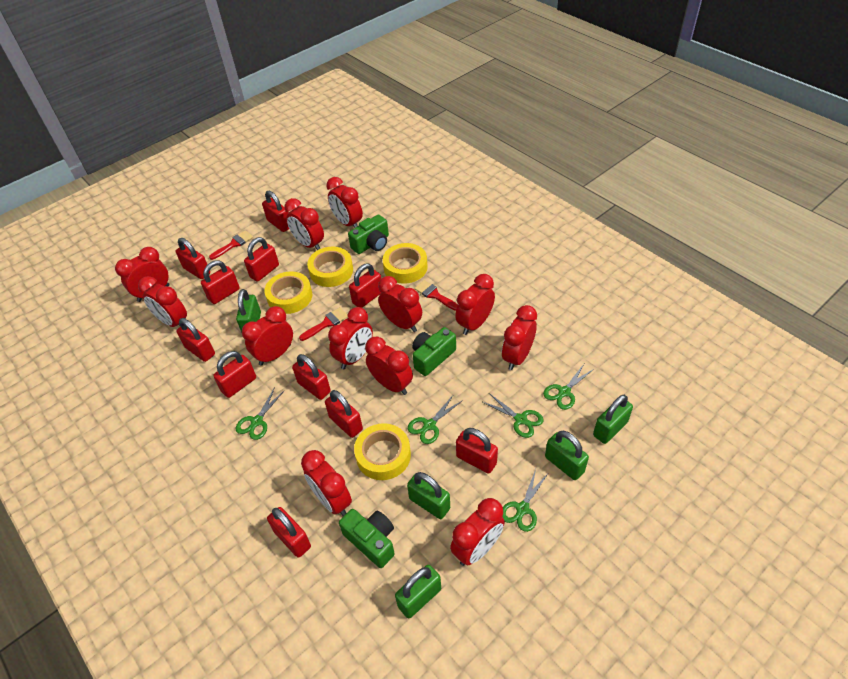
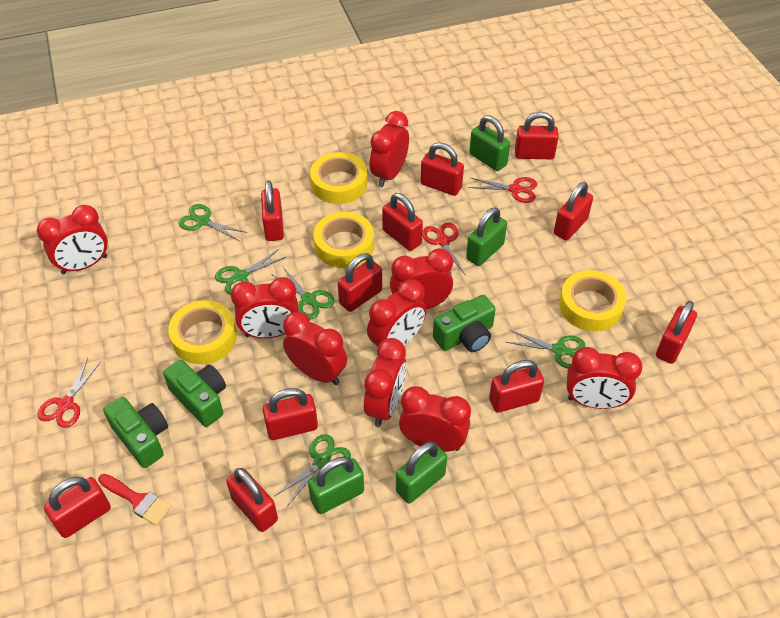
green padlock: 5 -> 4
red brush: 3 -> 1
red clock: 12 -> 9
red scissors: 0 -> 3

